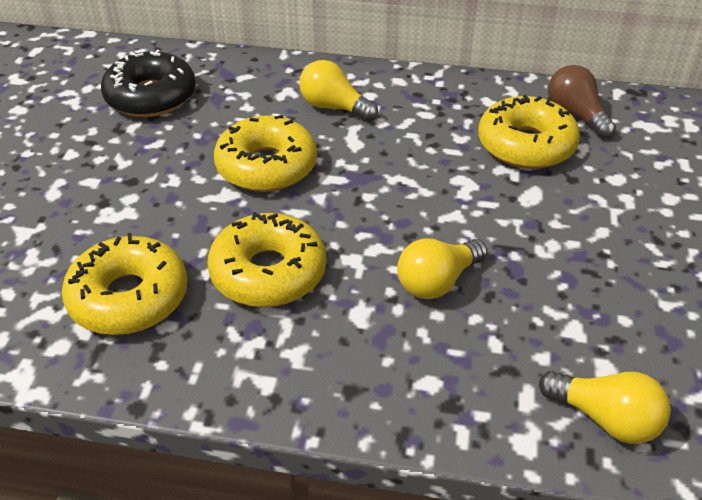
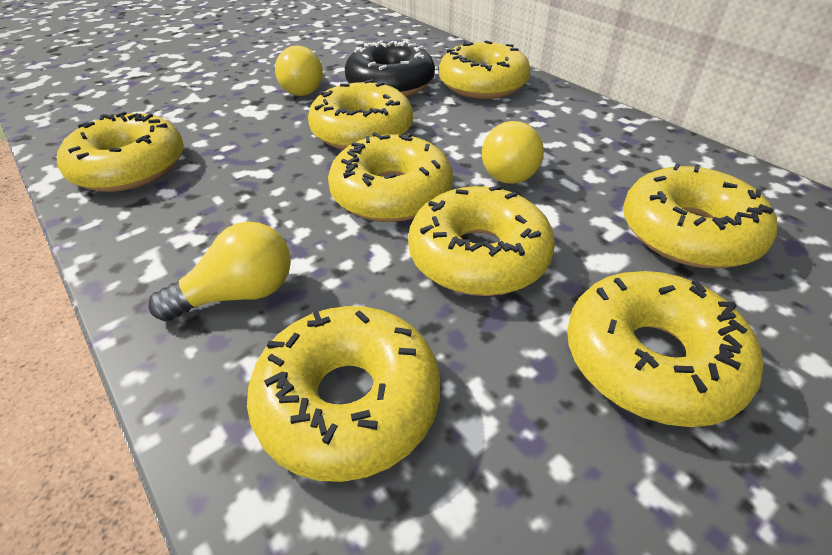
brown light bulb: 1 -> 0
yellow donut: 4 -> 8

